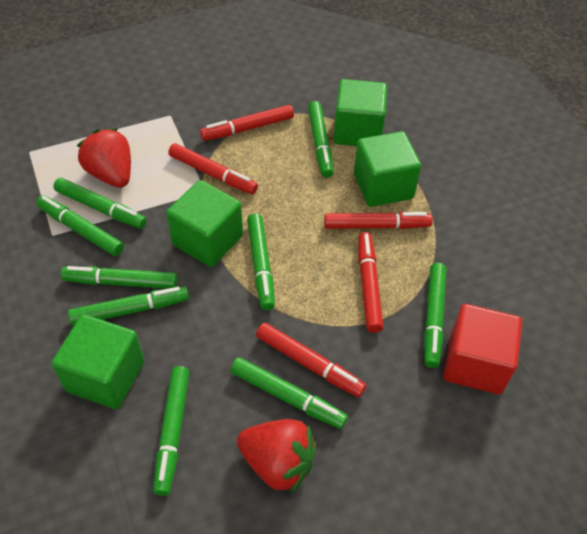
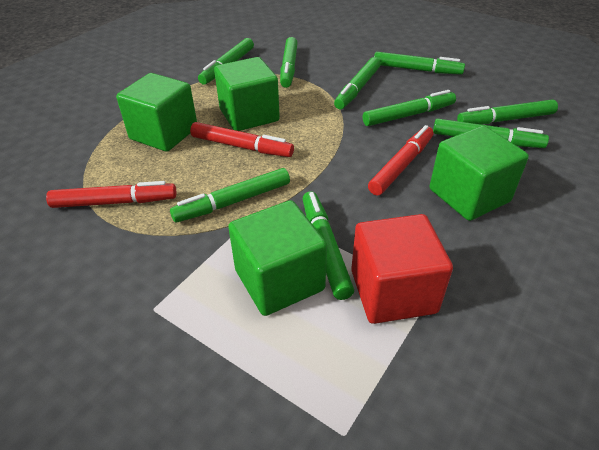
red marker: 5 -> 3
red strawberry: 2 -> 0

